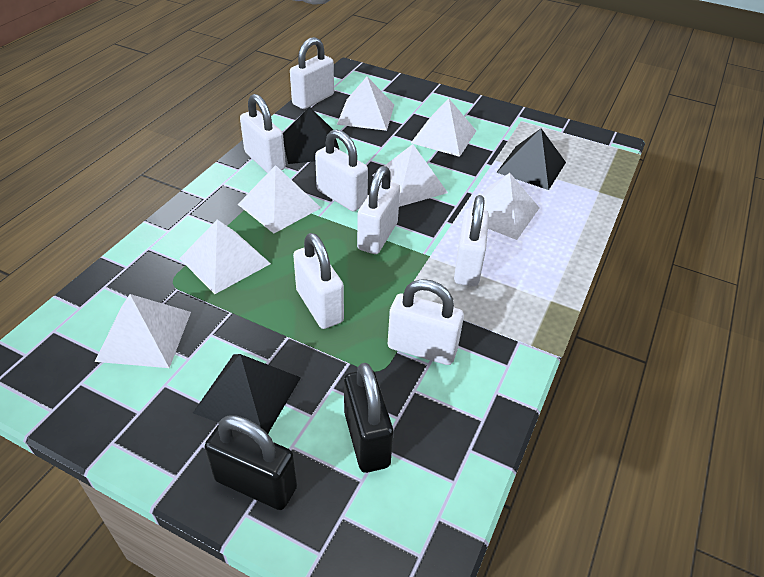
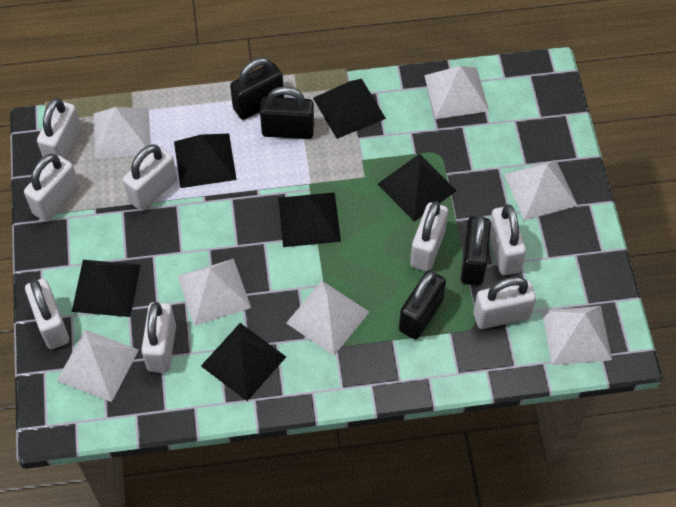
black padlock: 2 -> 4
black pyramid: 3 -> 6
white padlock: 7 -> 8

